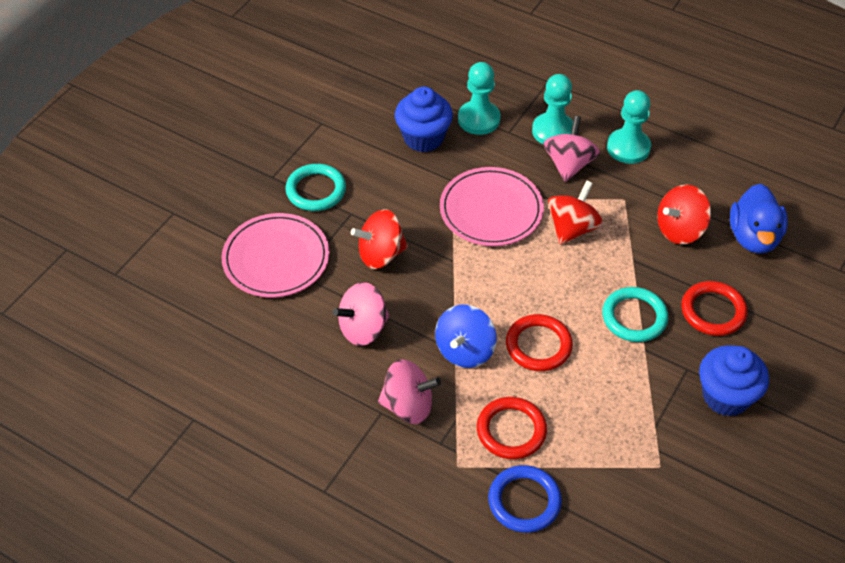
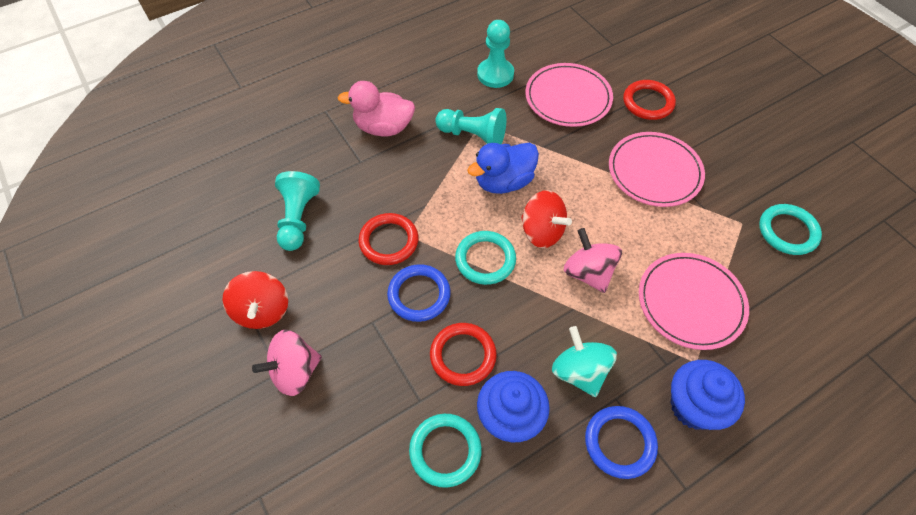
blue ring: 1 -> 2
blue spinning top: 1 -> 0
pink duck: 0 -> 1
pink plate: 2 -> 3
pink spinning top: 3 -> 2
red spinning top: 3 -> 2
turquoise ring: 2 -> 3
turquoise spinning top: 0 -> 1

